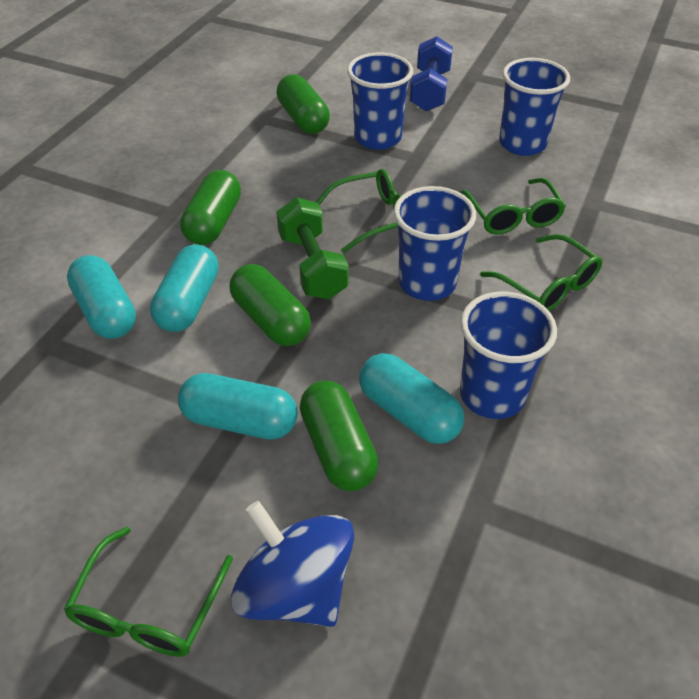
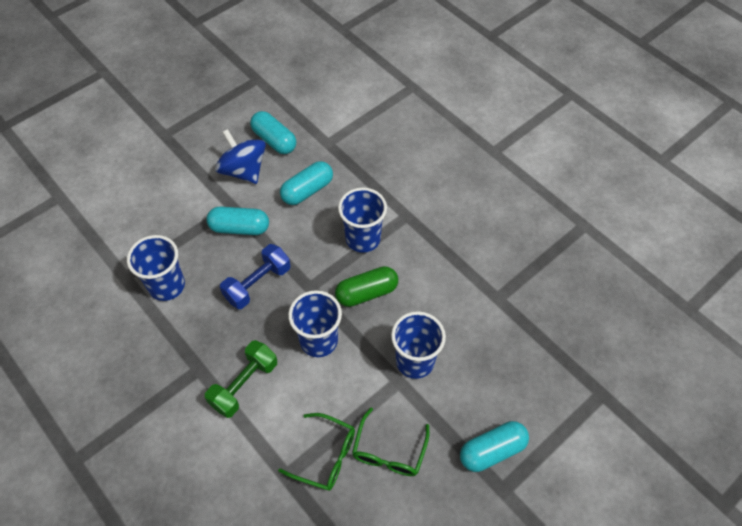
green capsule: 4 -> 1
green glasses: 4 -> 2

